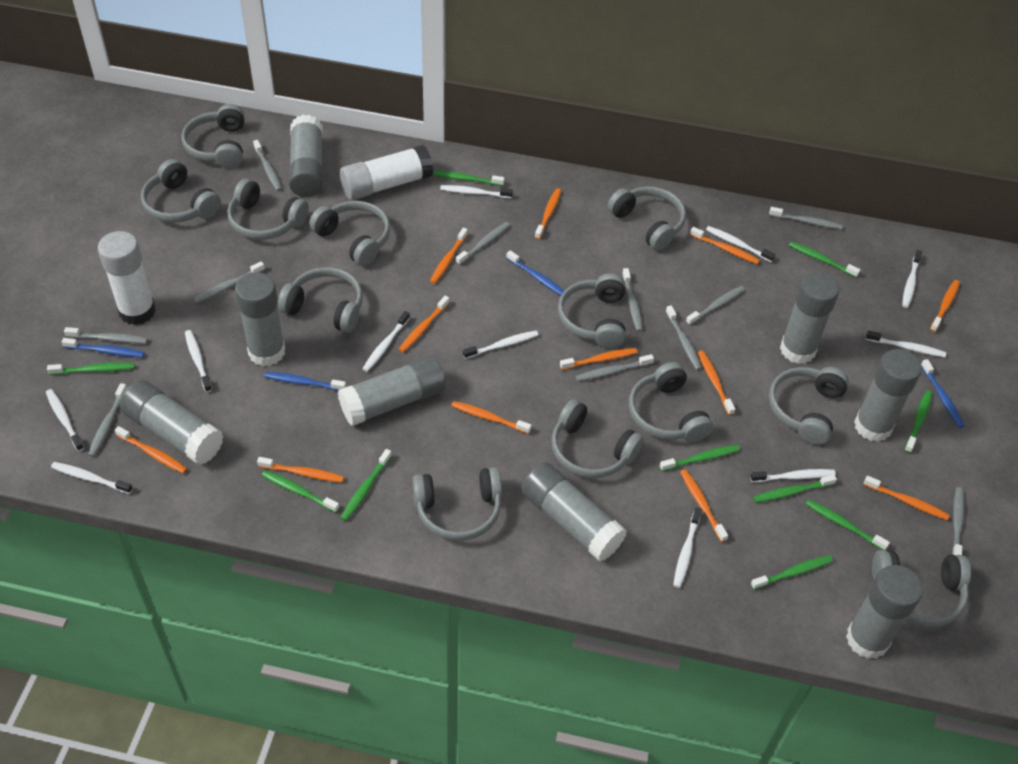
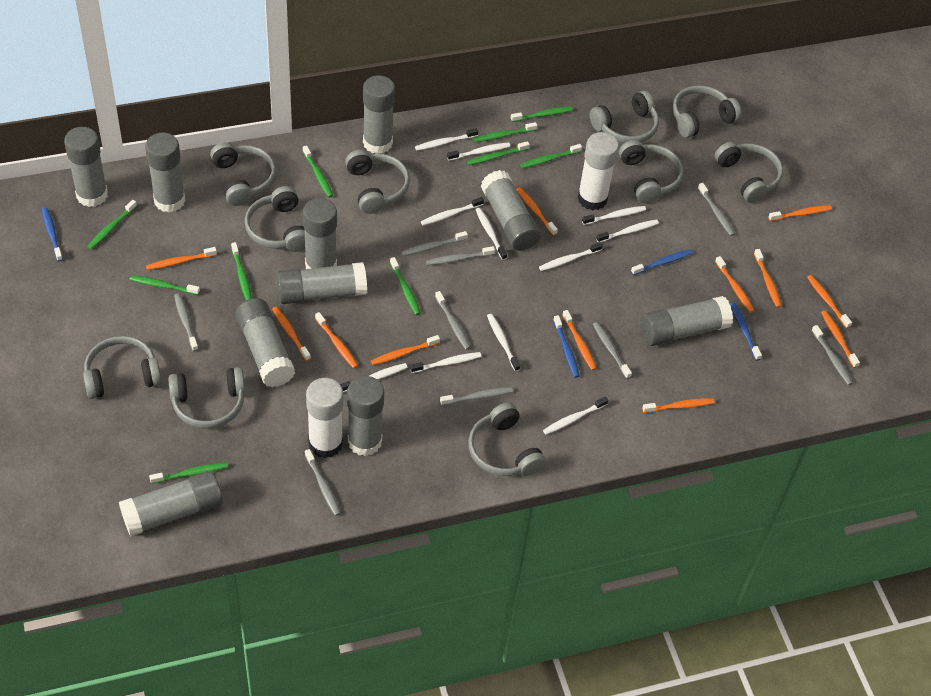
grey glue stick: 8 -> 10
grey headphones: 12 -> 10
grey toothbrush: 11 -> 9

